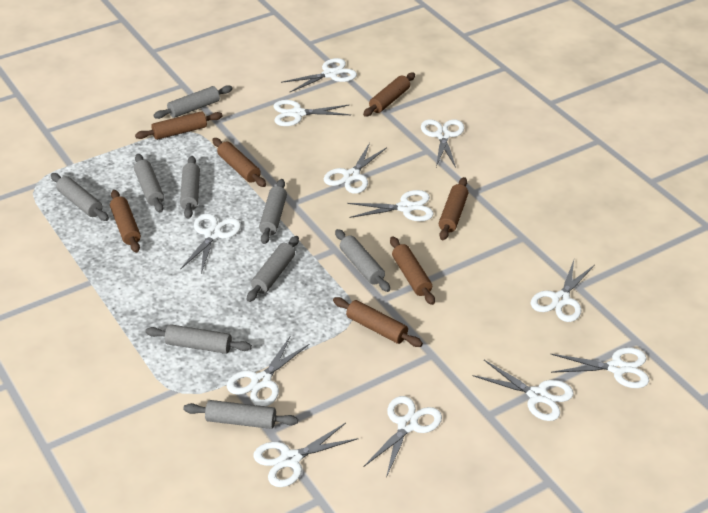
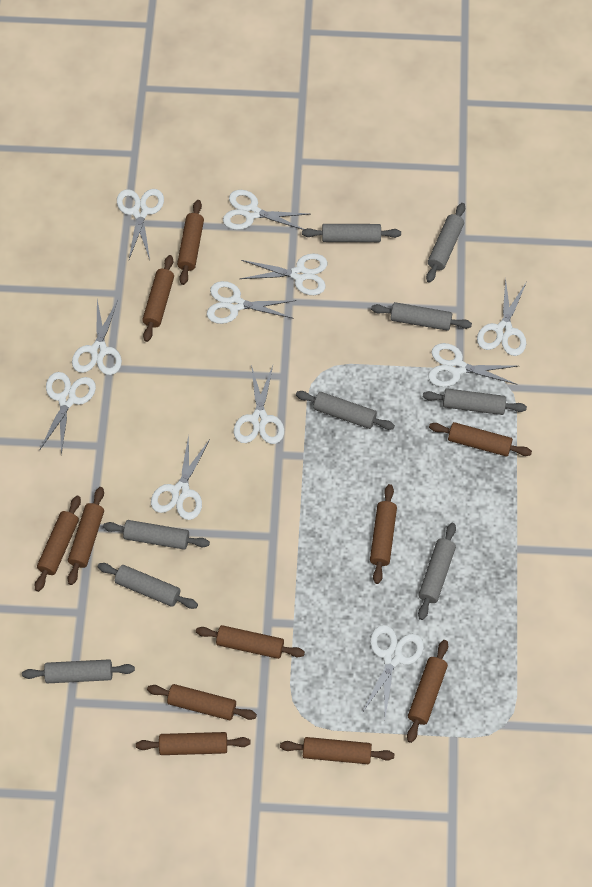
brown rolling pin: 7 -> 11
white scissors: 12 -> 11

